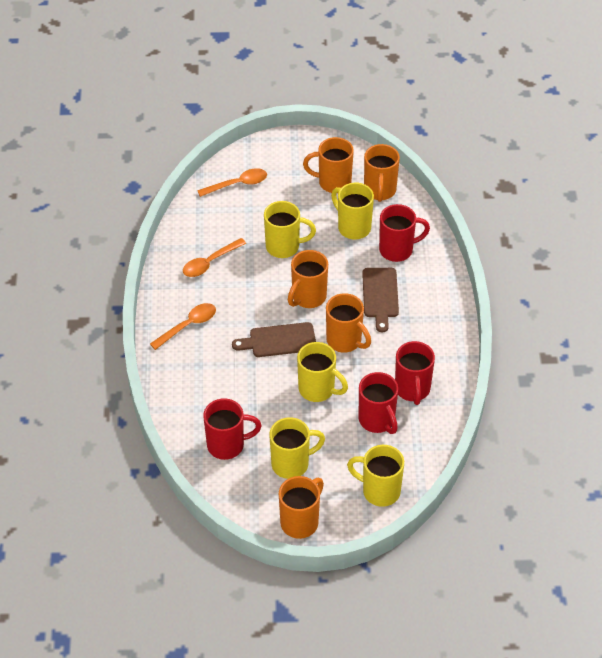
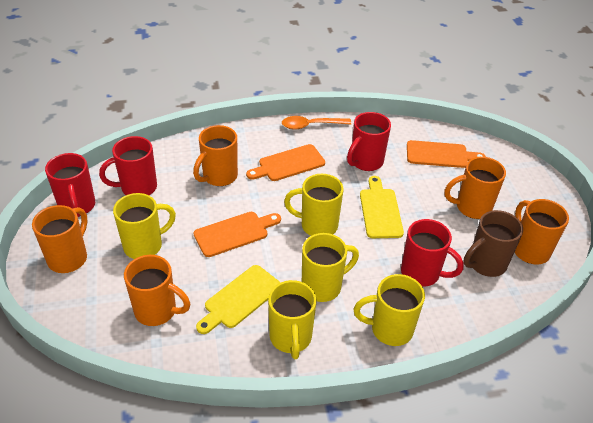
brown cutting board: 2 -> 0
brown mug: 0 -> 1
orange cutting board: 0 -> 3
orange spoon: 3 -> 1
yellow cutting board: 0 -> 2

